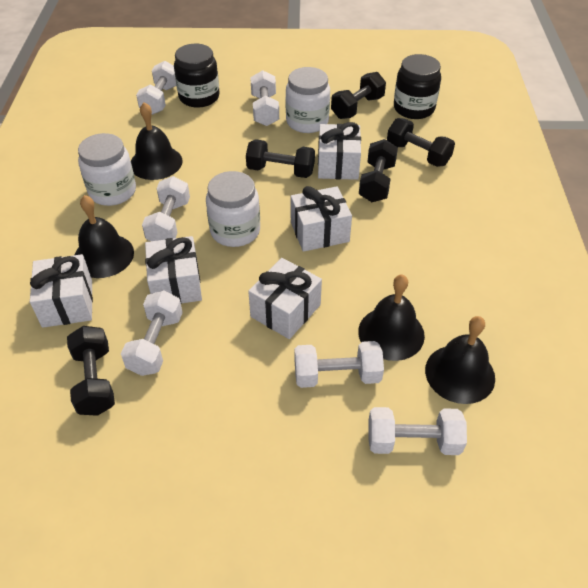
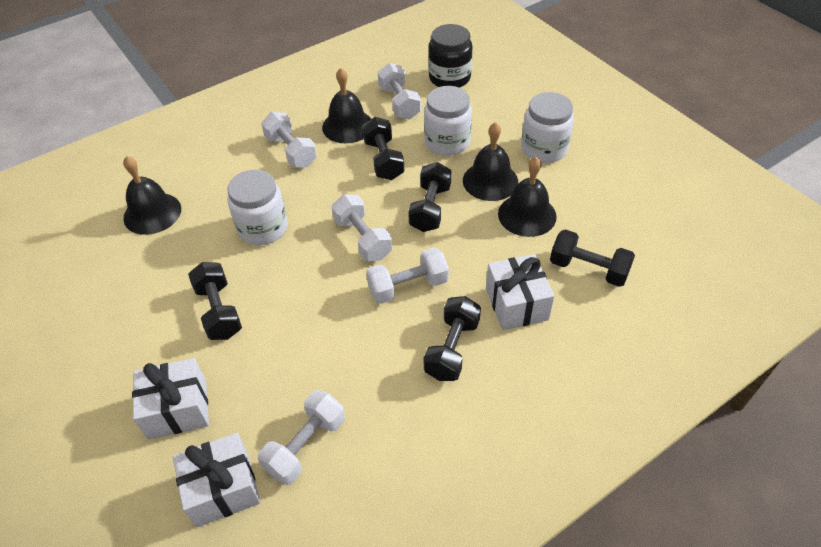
black jar: 2 -> 1
white dumbbell: 6 -> 5
white gift: 5 -> 3

